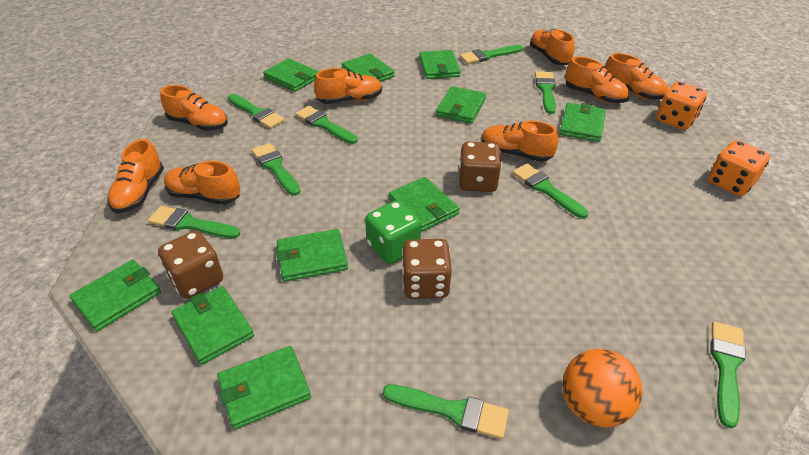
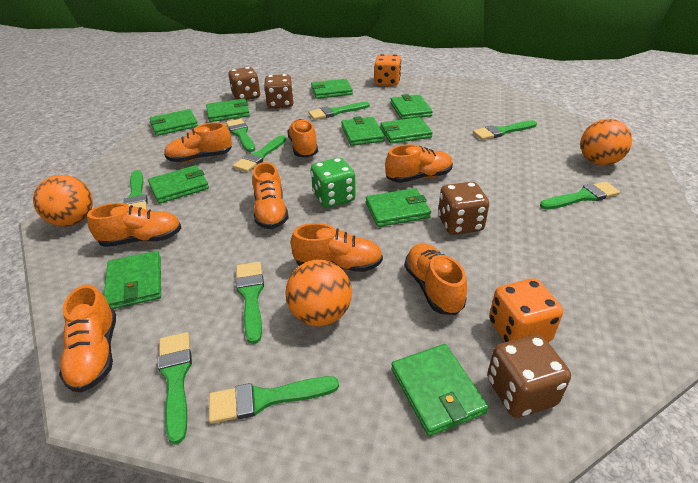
brown dice: 3 -> 4
orange ball: 1 -> 3

